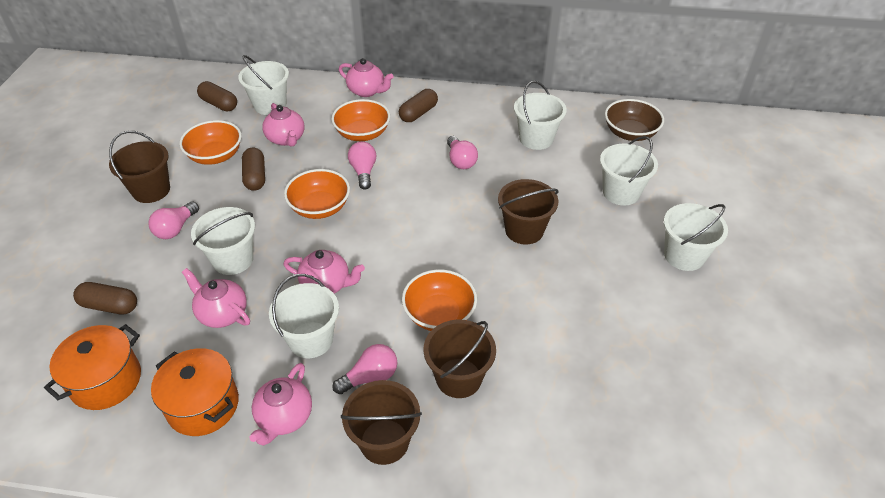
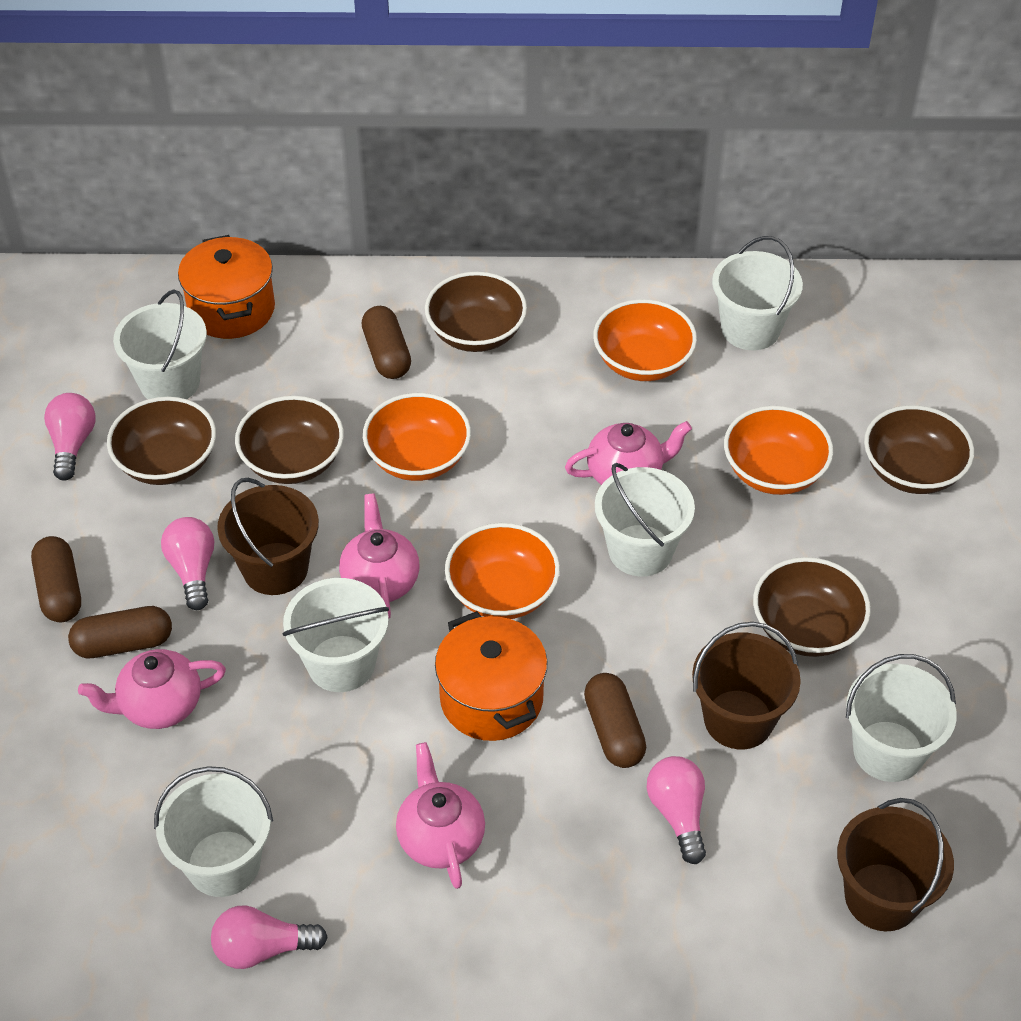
brown bowl: 1 -> 5
brown bucket: 4 -> 3
pink teapot: 5 -> 4

